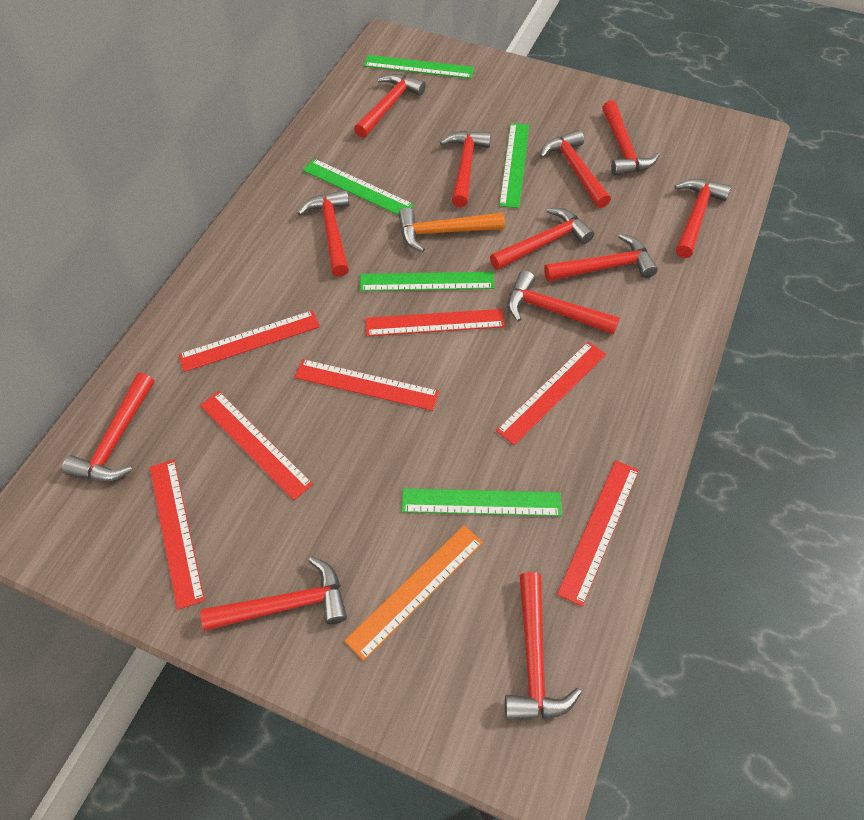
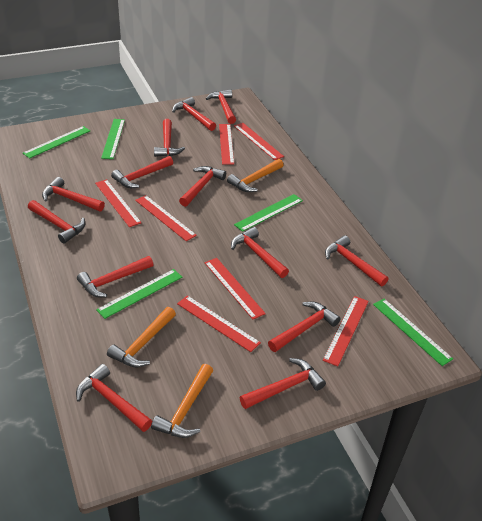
orange hammer: 1 -> 3
orange ruler: 1 -> 0
red hammer: 12 -> 13

